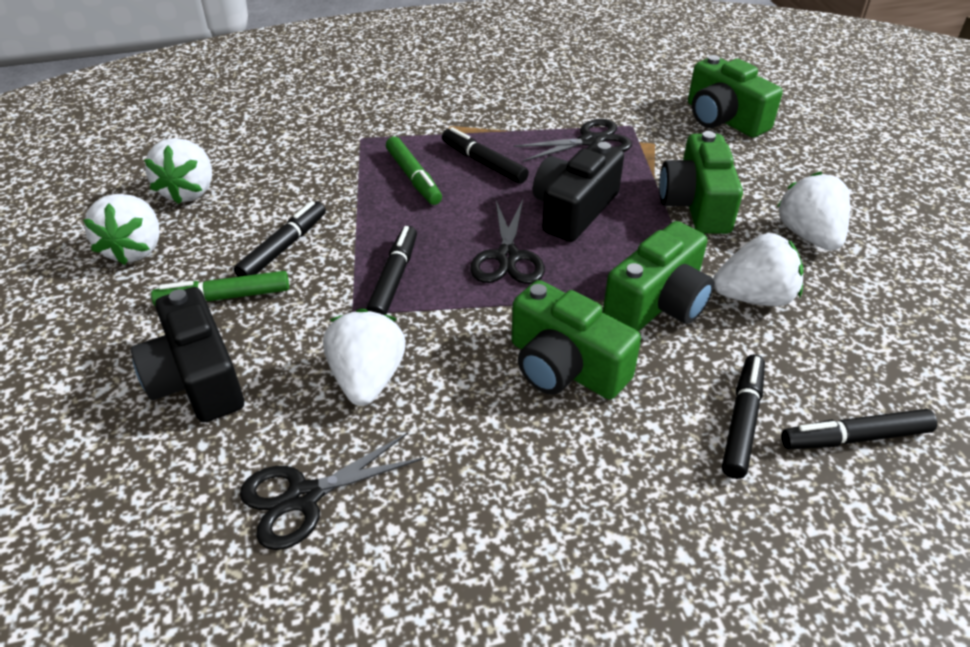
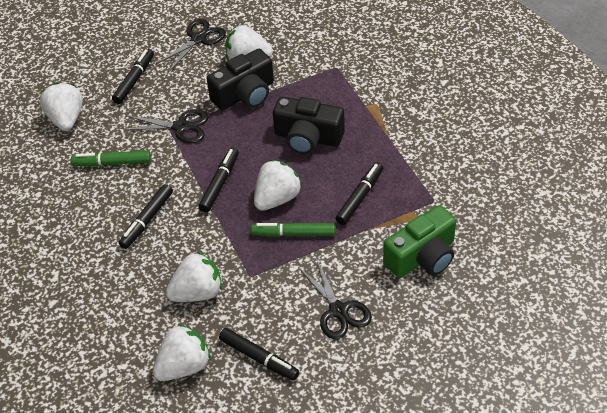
green camera: 4 -> 1

